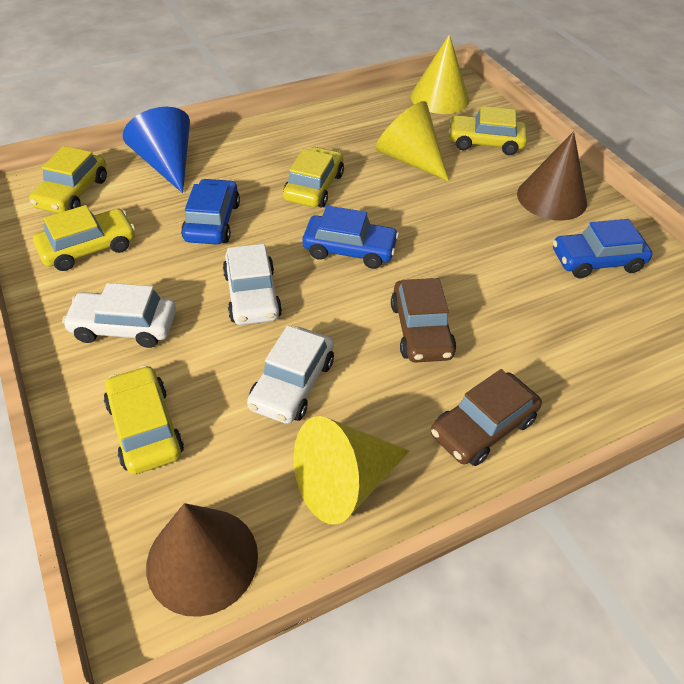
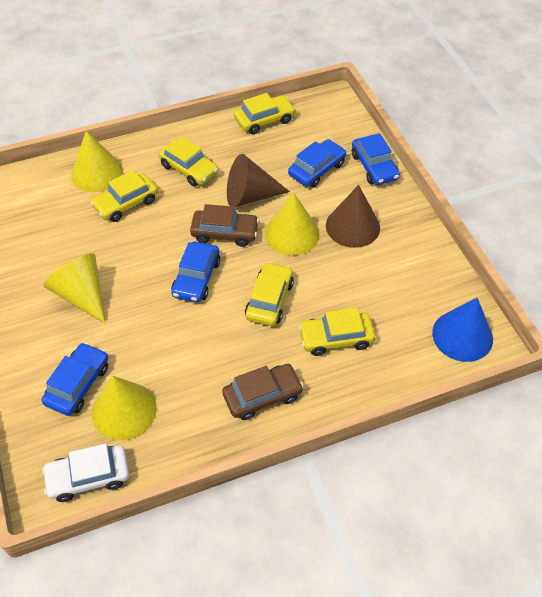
blue car: 3 -> 4
white car: 3 -> 1
yellow cone: 3 -> 4

